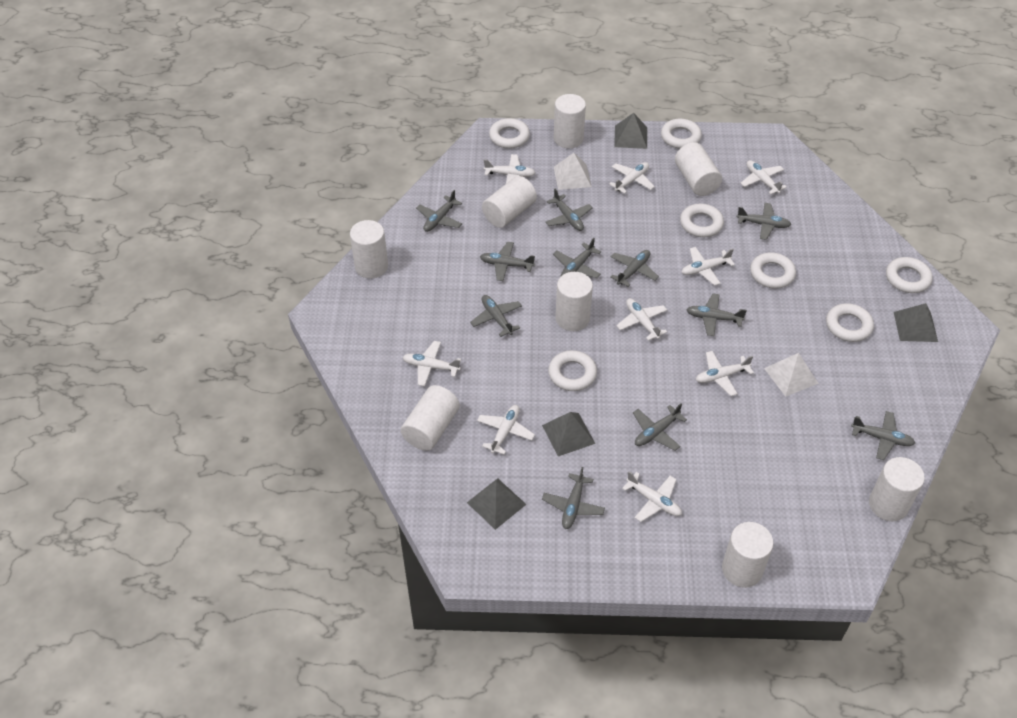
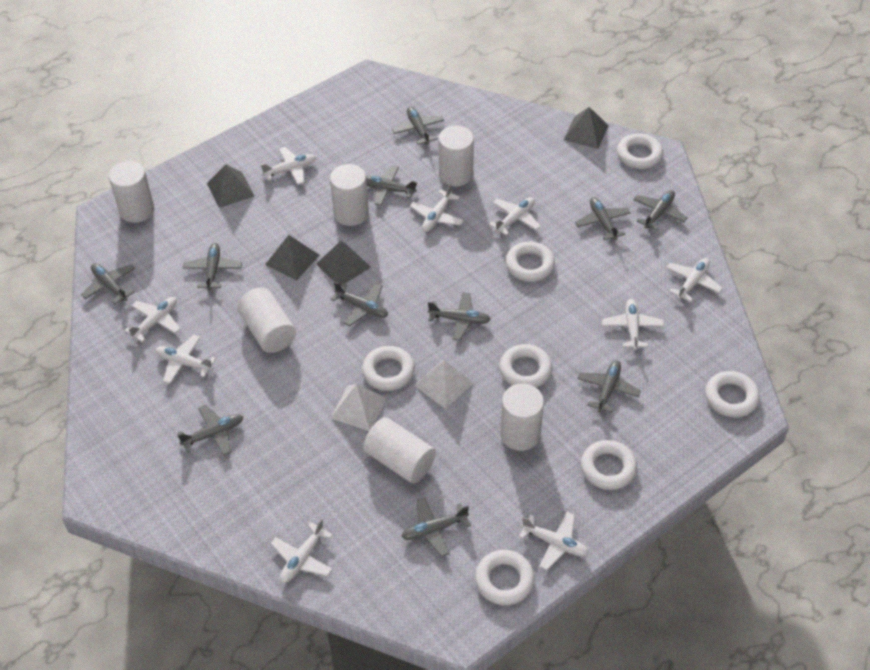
white cylinder: 8 -> 6

